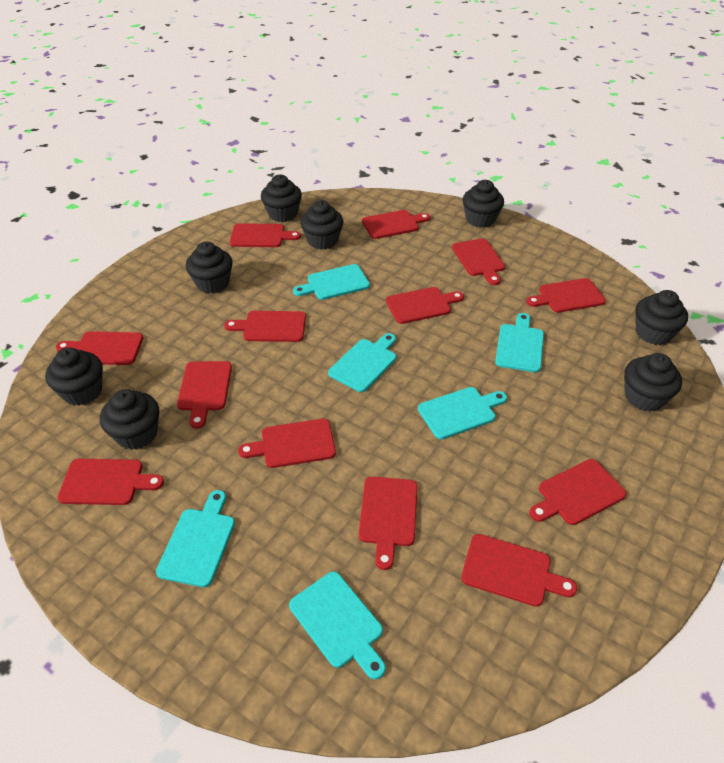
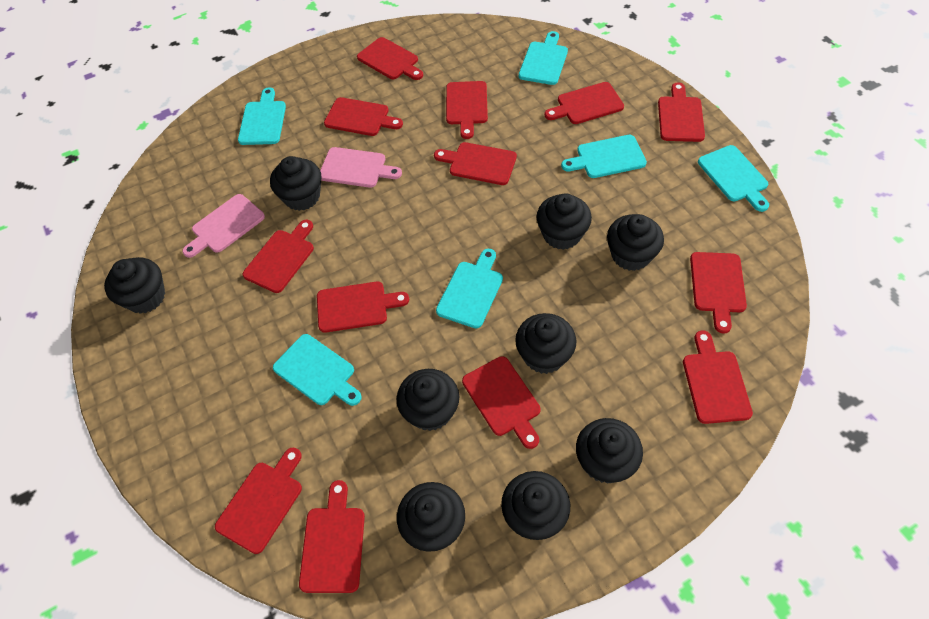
black cupcake: 8 -> 9
pink cutting board: 0 -> 2

